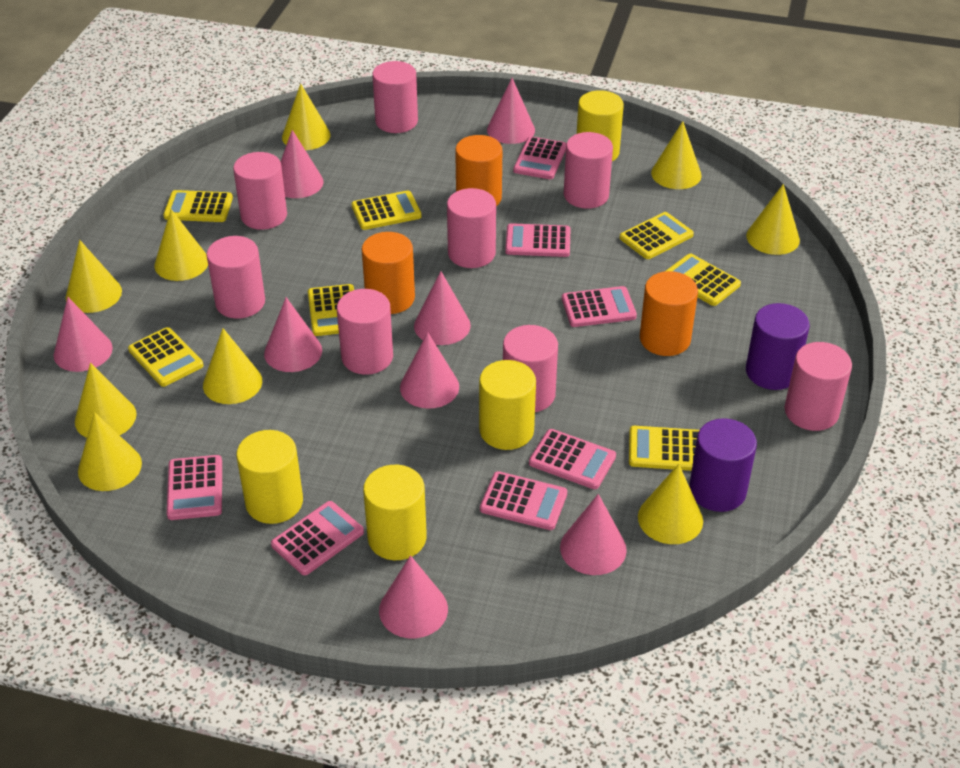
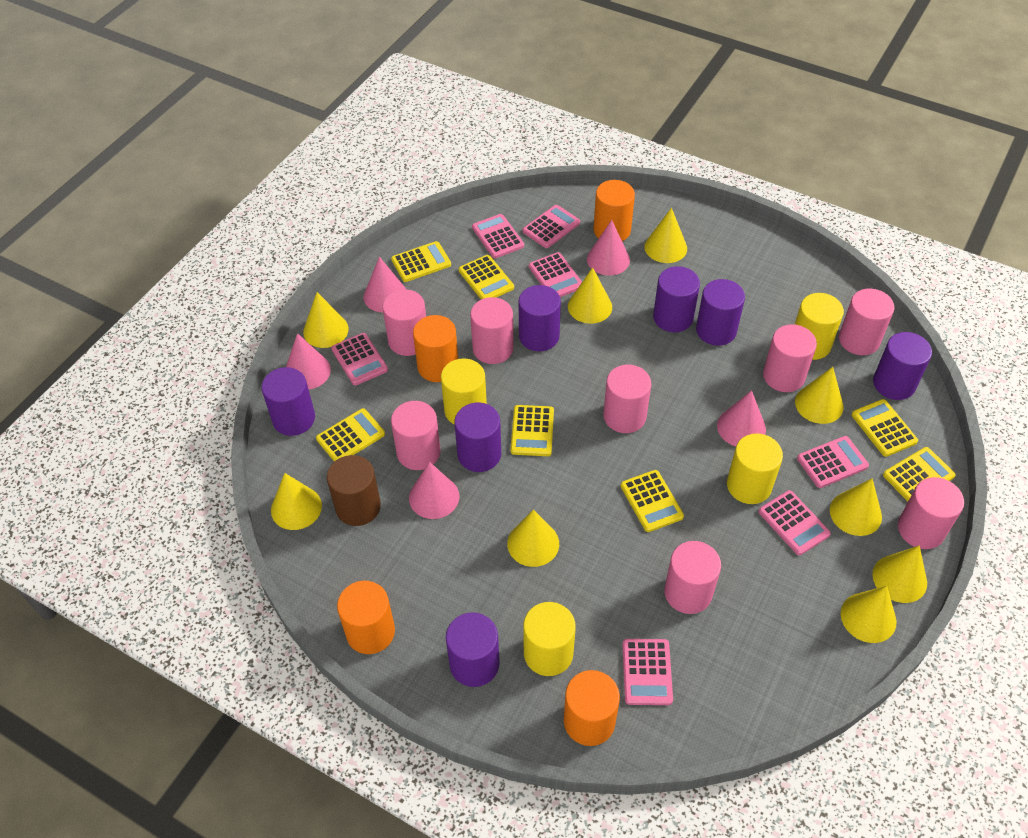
brown cylinder: 0 -> 1
orange cylinder: 3 -> 4
pink cone: 8 -> 5
purple cylinder: 2 -> 7

